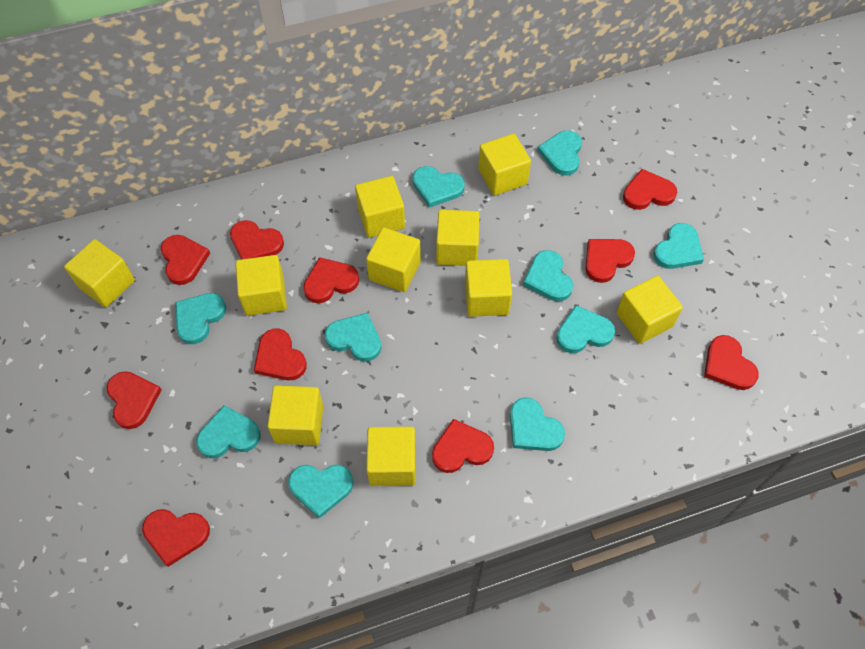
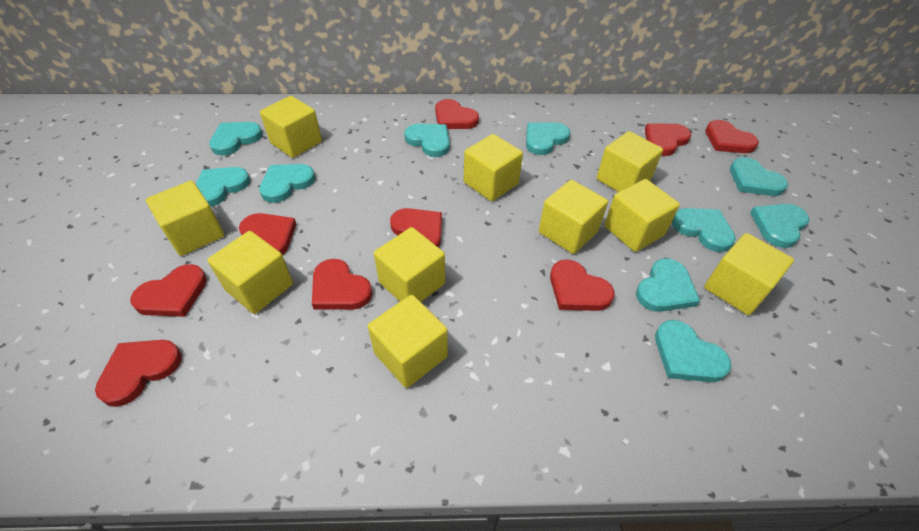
red heart: 10 -> 9

